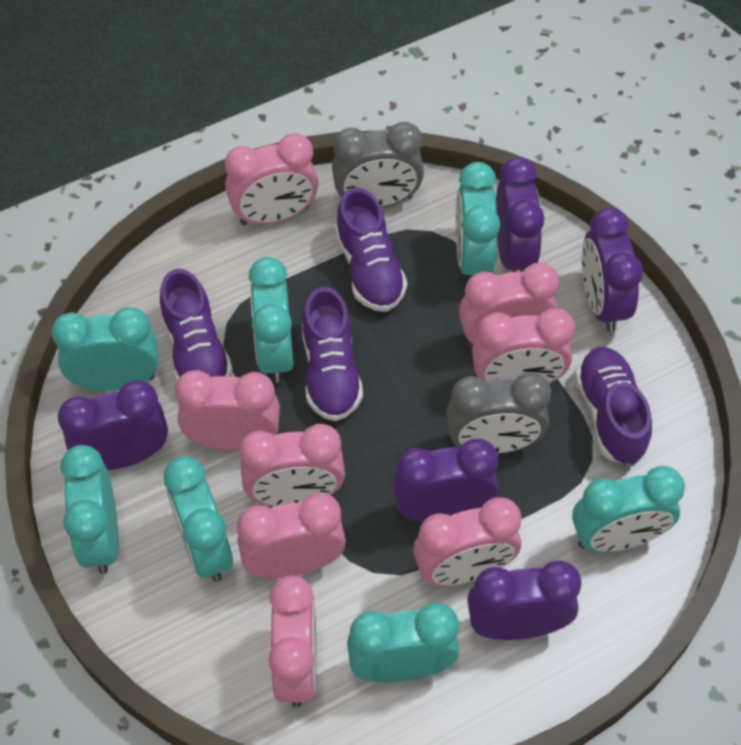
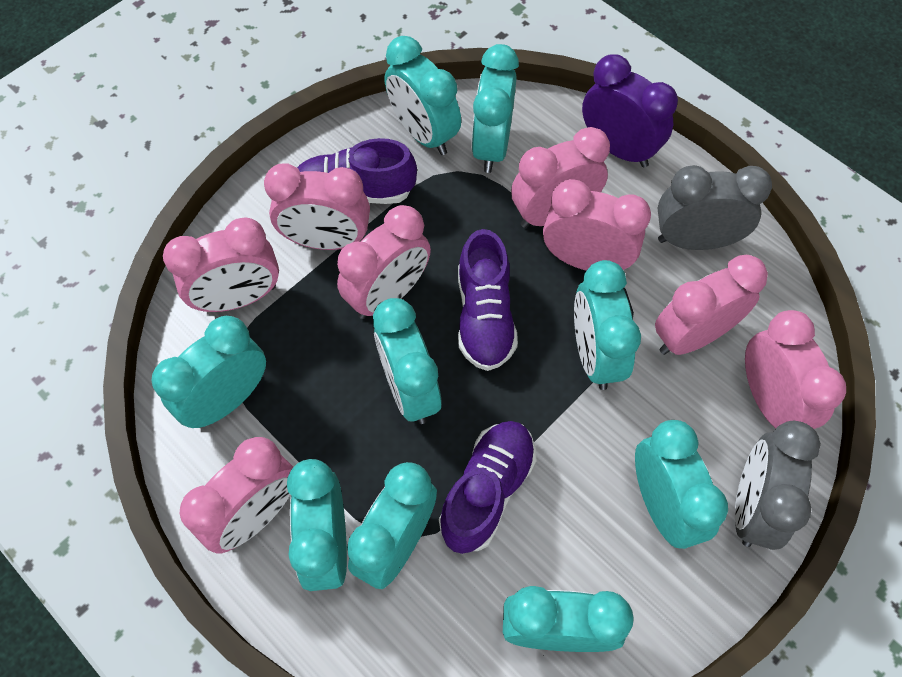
purple clock: 5 -> 1
purple shoe: 4 -> 3
turquoise clock: 7 -> 9

